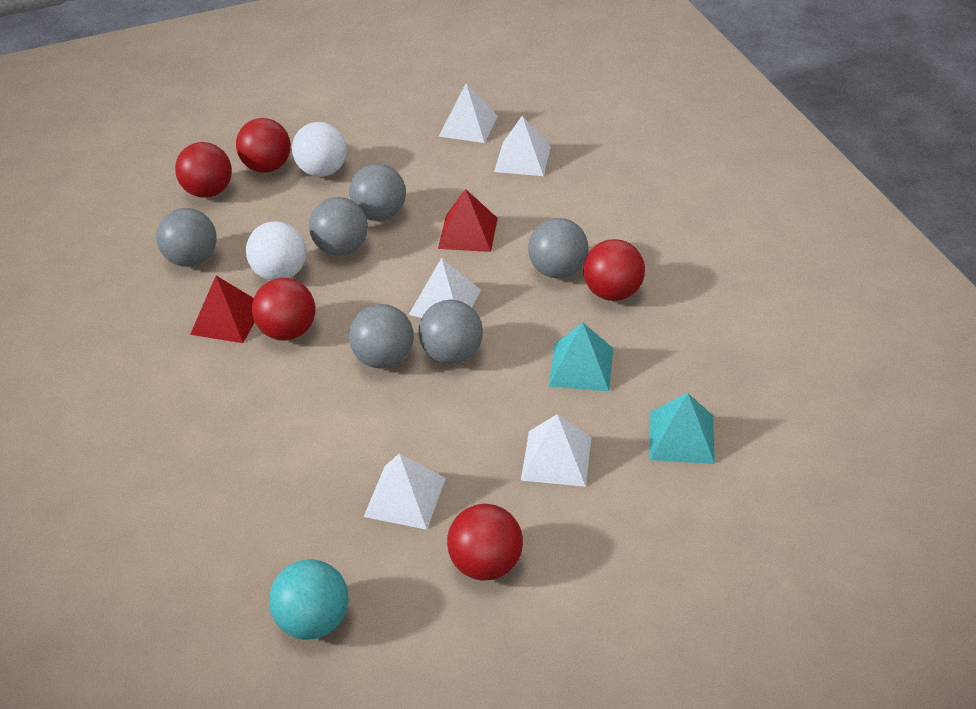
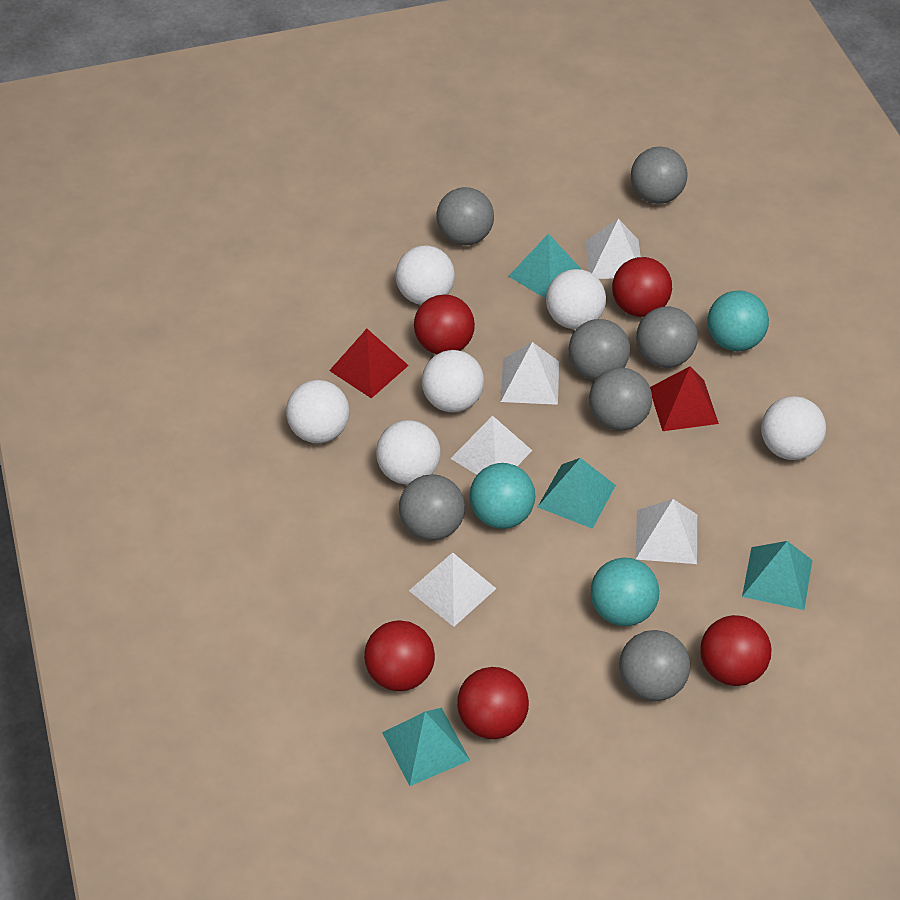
grey ball: 6 -> 7
turquoise ball: 1 -> 3
turquoise pyramid: 2 -> 4
white ball: 2 -> 6

